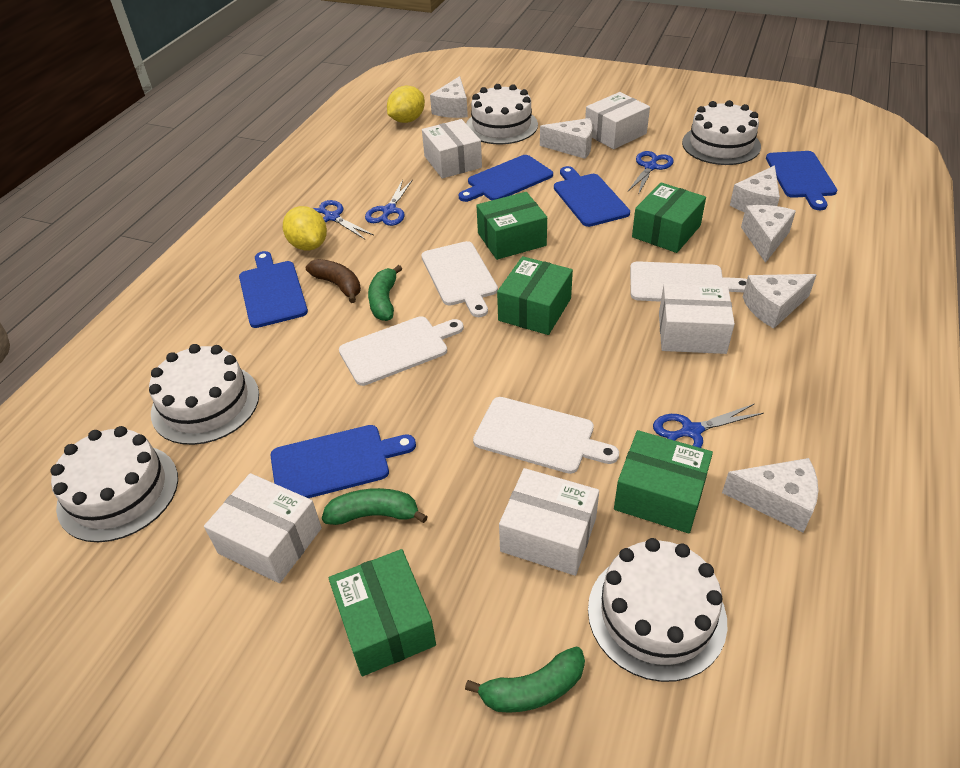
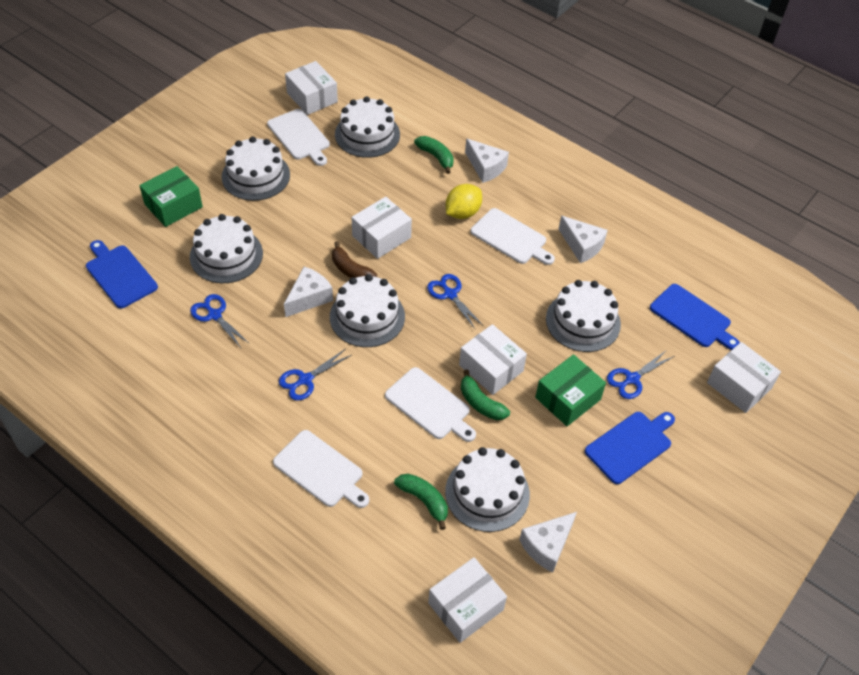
blue cutting board: 5 -> 3
green box: 5 -> 2
white cake: 5 -> 6
white cheese: 6 -> 4
yellow lemon: 2 -> 1

